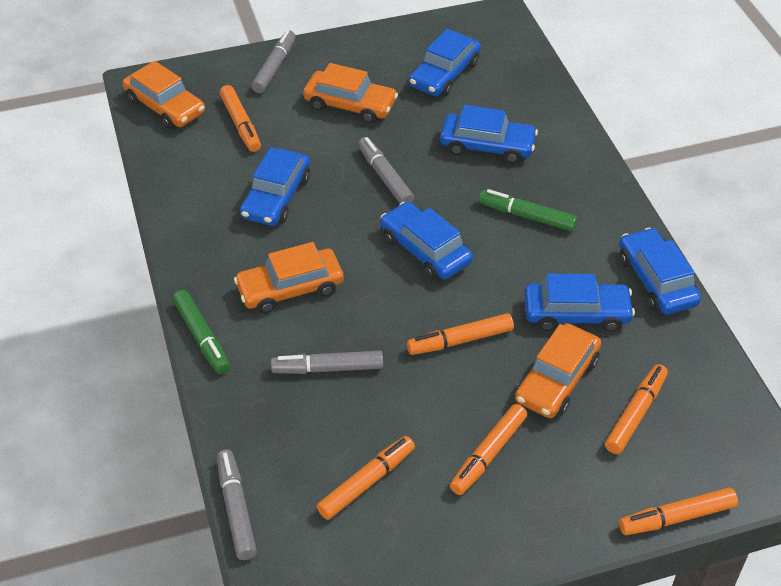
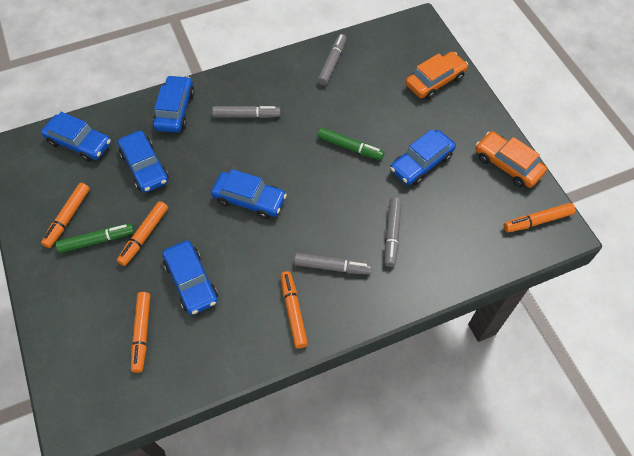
orange car: 4 -> 2
orange marker: 6 -> 5

